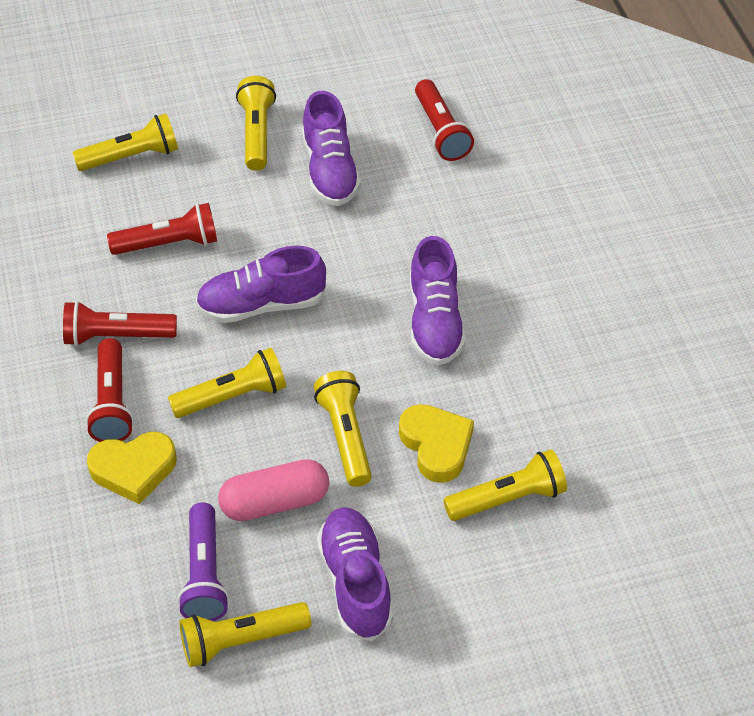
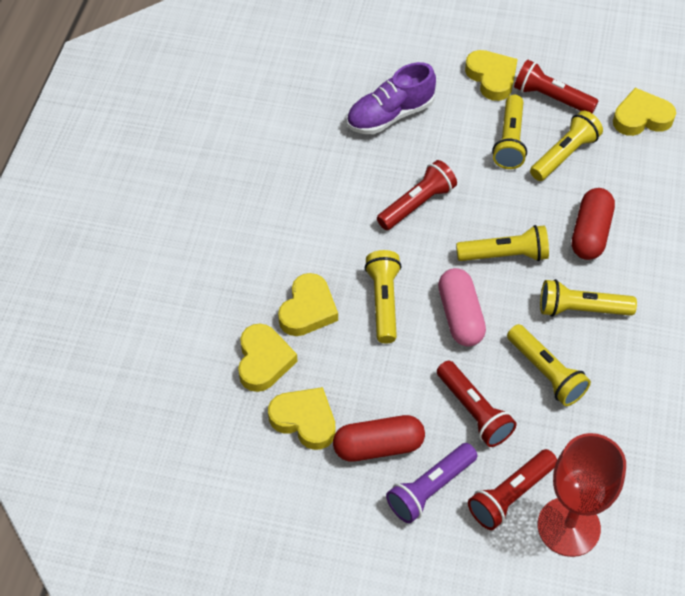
purple shoe: 4 -> 1
red capsule: 0 -> 2
red goblet: 0 -> 1
yellow heart: 2 -> 5

